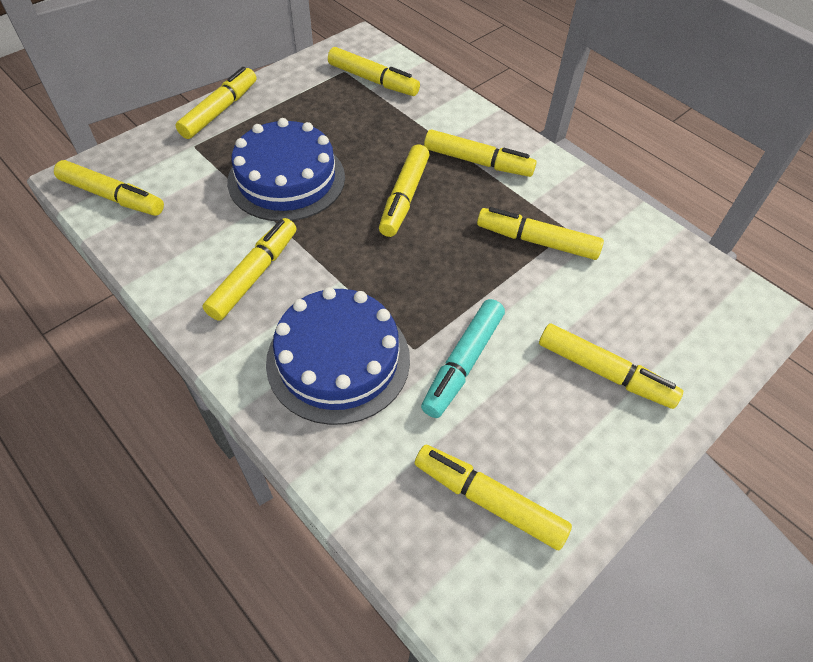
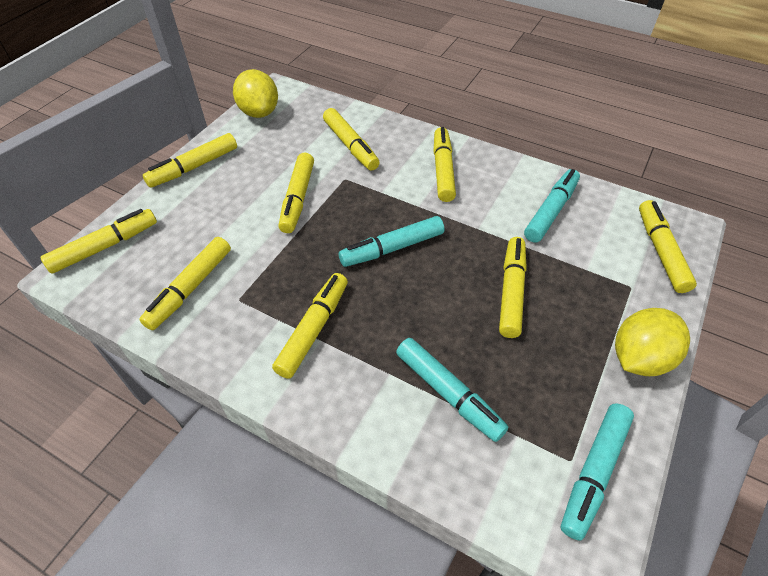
blue cake: 2 -> 0
turquoise marker: 1 -> 4
yellow lemon: 0 -> 2

